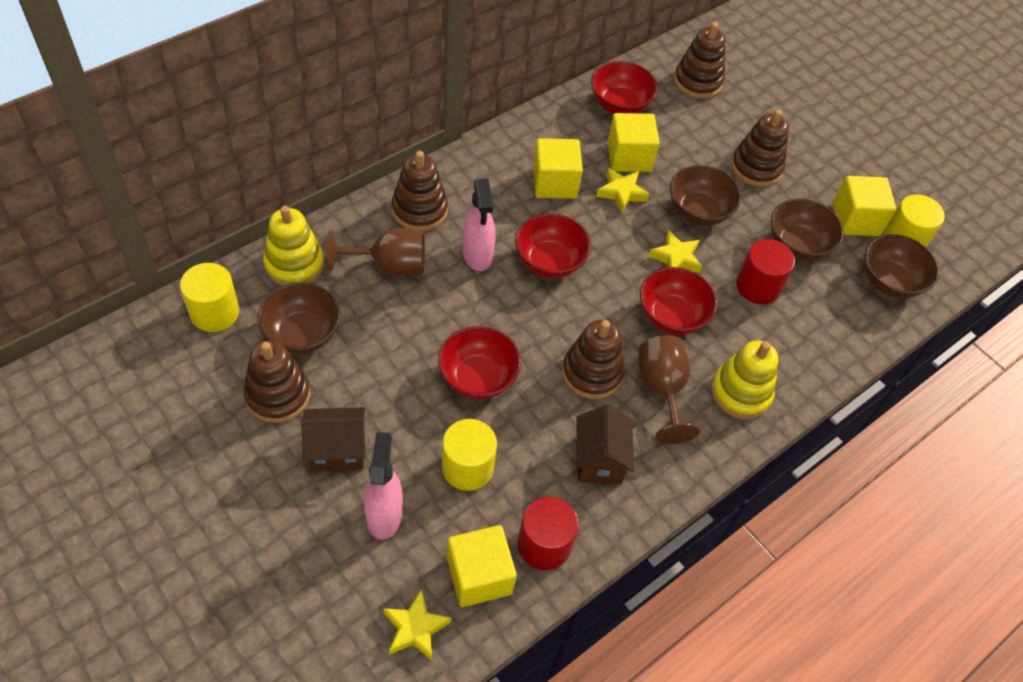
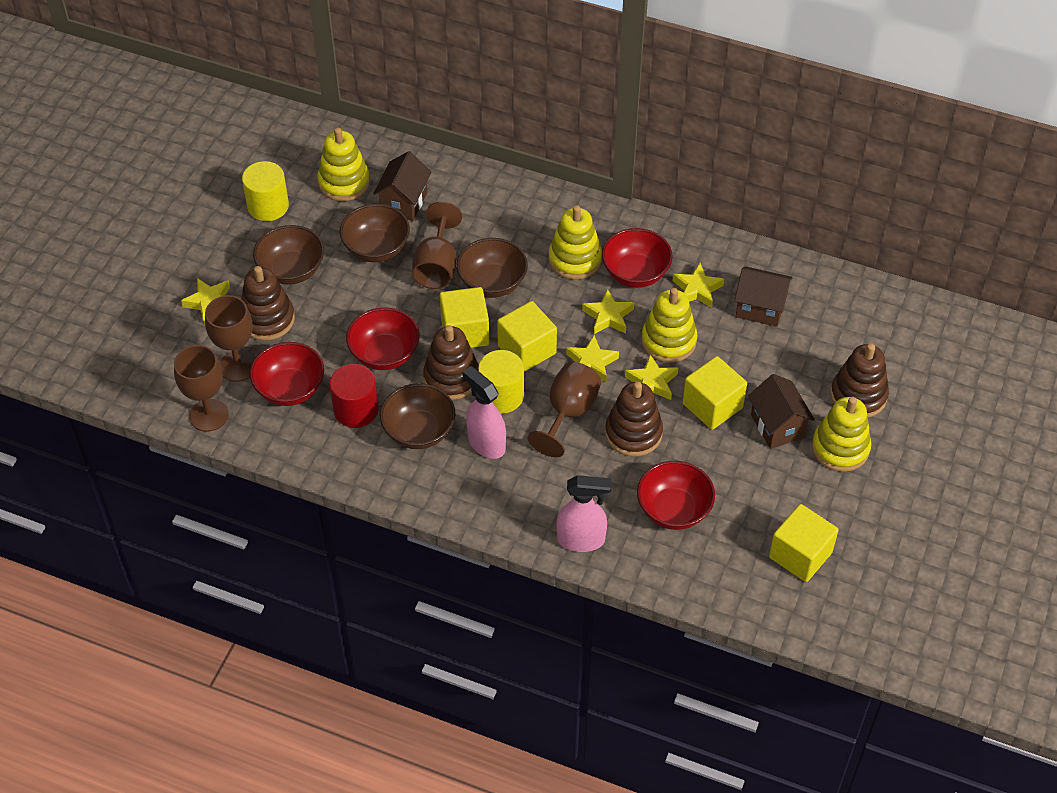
brown goblet: 2 -> 4
brown house: 2 -> 3
brown stacking toy: 5 -> 4
red cylinder: 2 -> 1
yellow cylinder: 3 -> 2
yellow stacking toy: 2 -> 4
yellow star: 3 -> 5

